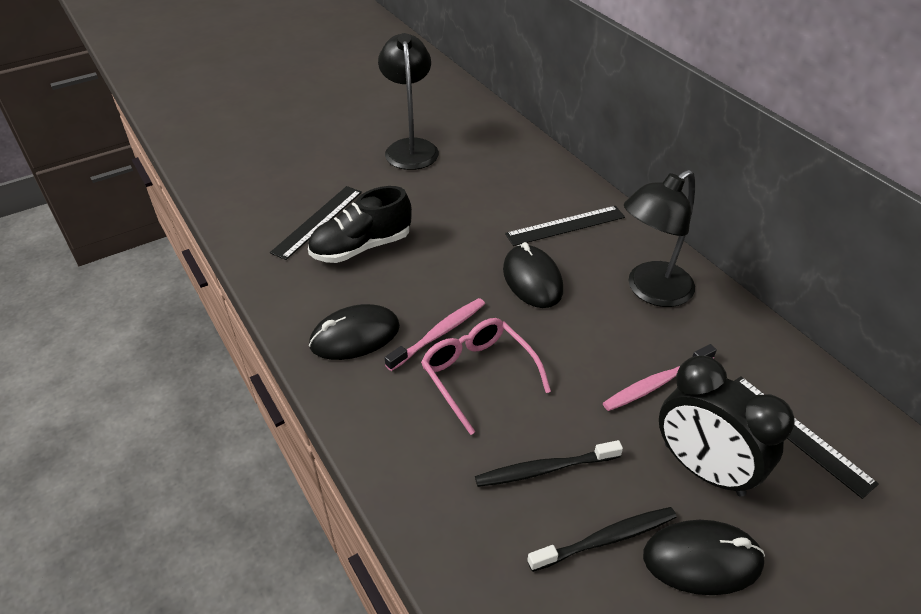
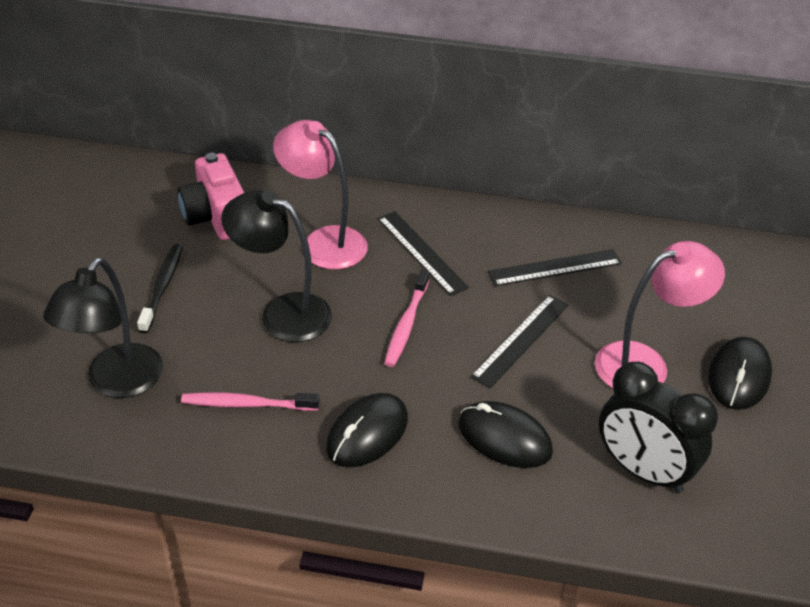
black shoe: 1 -> 0
black toothbrush: 2 -> 1
pink camera: 0 -> 1
pink glasses: 1 -> 0
pink lamp: 0 -> 2

